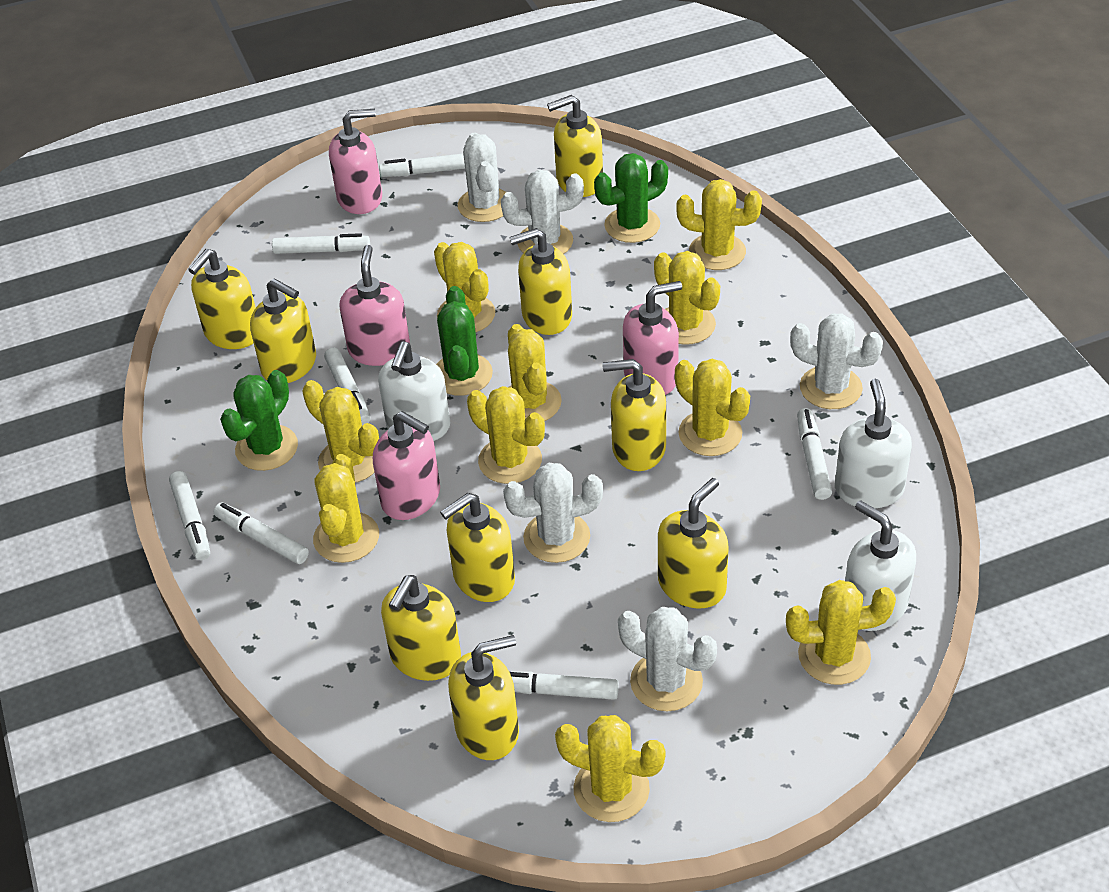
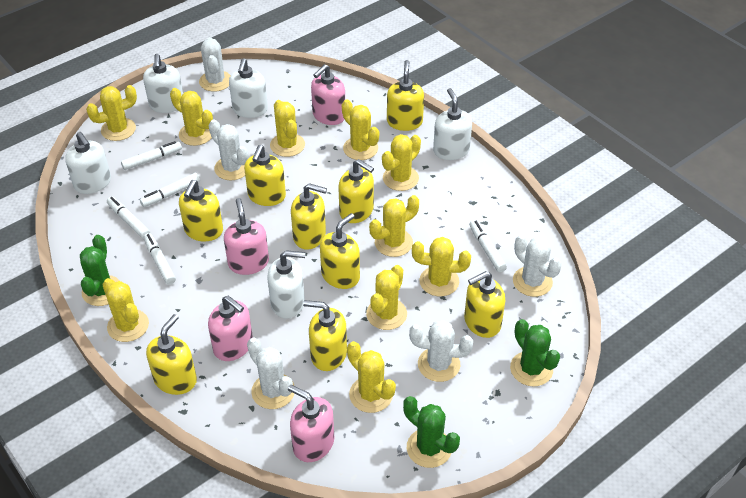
white marker: 7 -> 5
white soap dispenser: 3 -> 5

